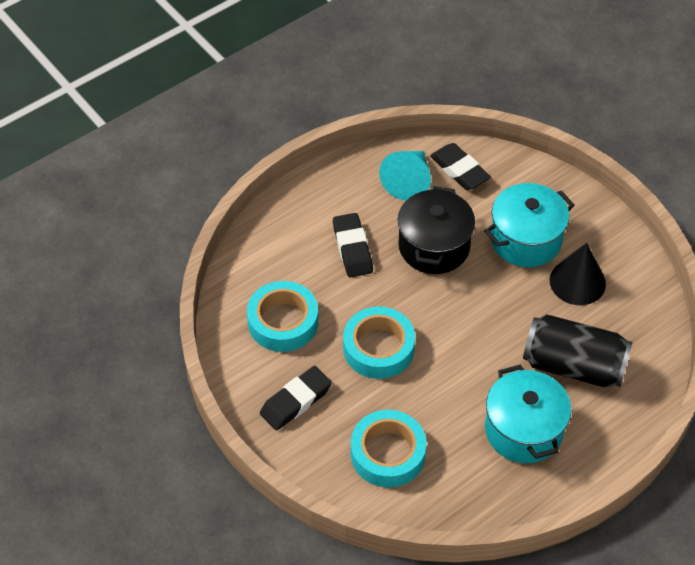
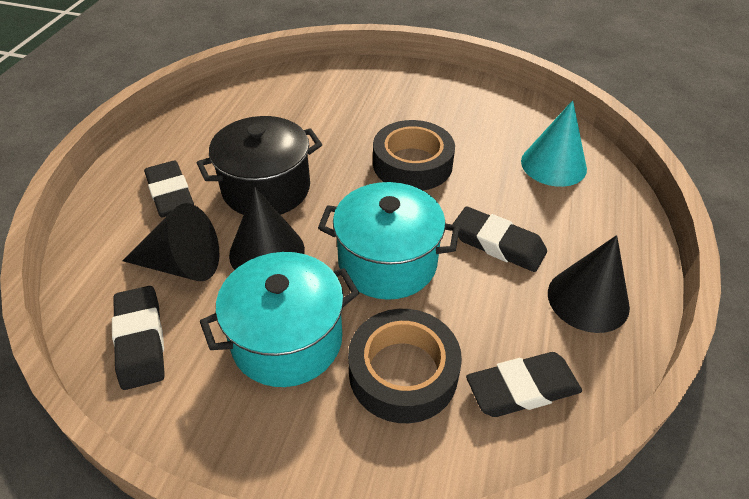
black can: 1 -> 0
black cone: 1 -> 3
black eraser: 3 -> 4
black tape: 0 -> 2
turquoise tape: 3 -> 0

